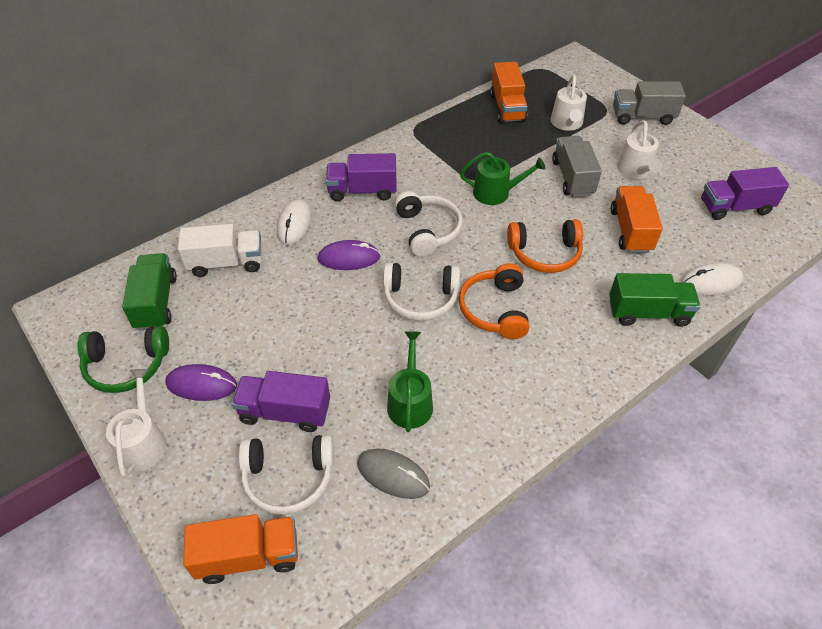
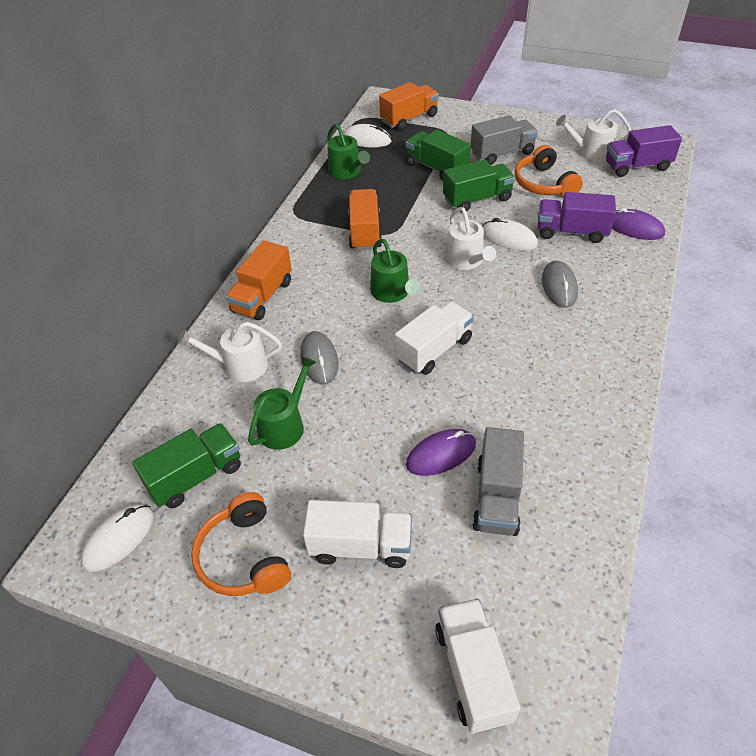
green headphones: 1 -> 0
green truck: 2 -> 3
green watering can: 2 -> 3
grey mouse: 1 -> 2
purple truck: 3 -> 2
white headphones: 3 -> 0
white mouse: 2 -> 3
white truck: 1 -> 3

